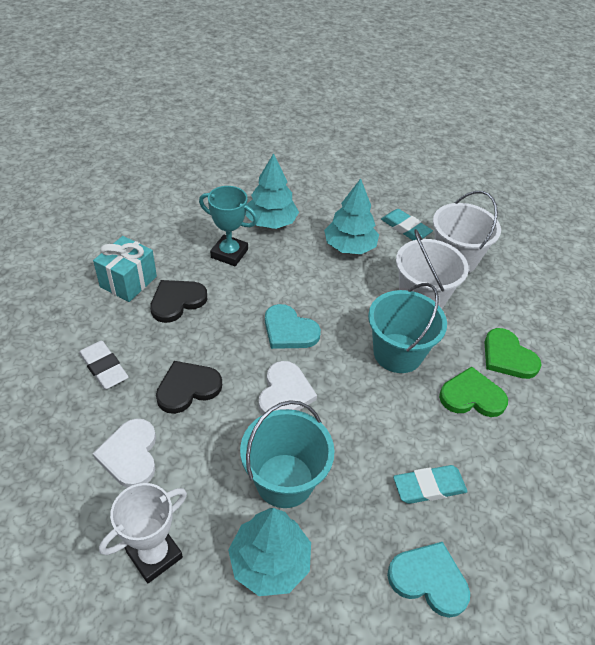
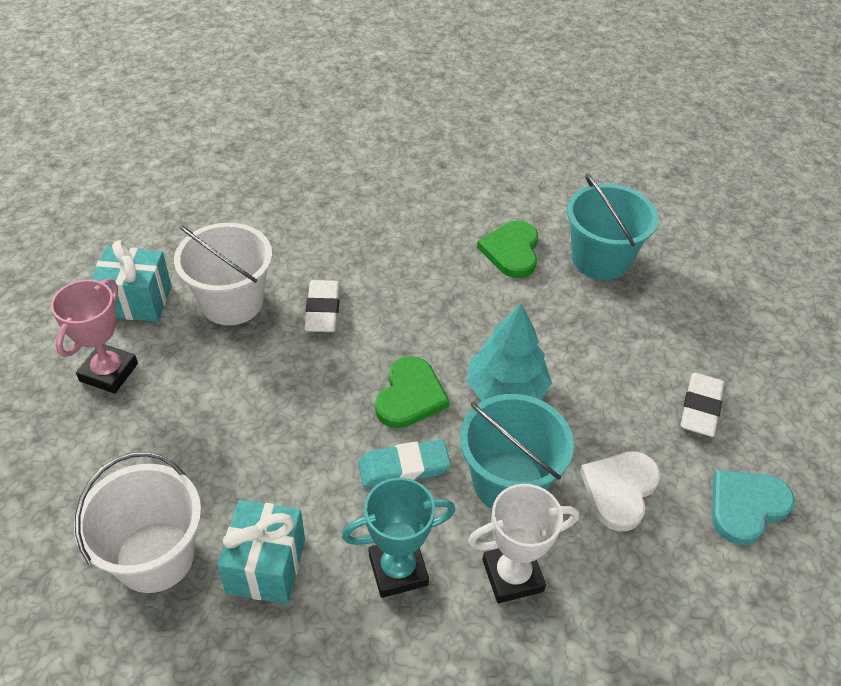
black heart: 2 -> 0
pink trophy: 0 -> 1
turquoise eraser: 2 -> 1
turquoise gift: 1 -> 2
turquoise heart: 2 -> 1
turquoise tree: 3 -> 1
white eraser: 1 -> 2
white heart: 2 -> 1

